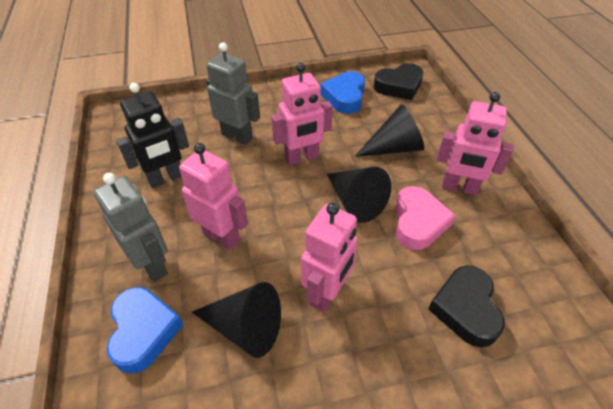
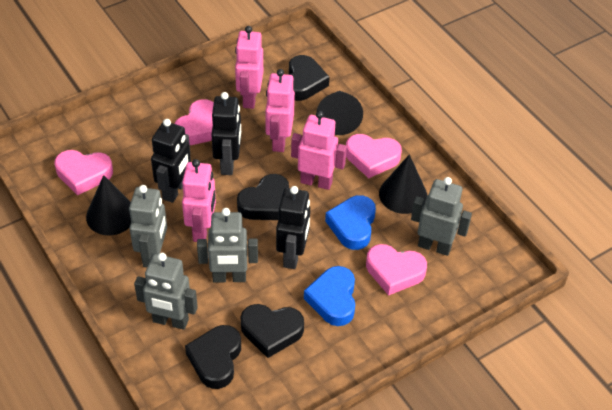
black heart: 2 -> 4
black robot: 1 -> 3
grey robot: 2 -> 4
pink heart: 1 -> 4

